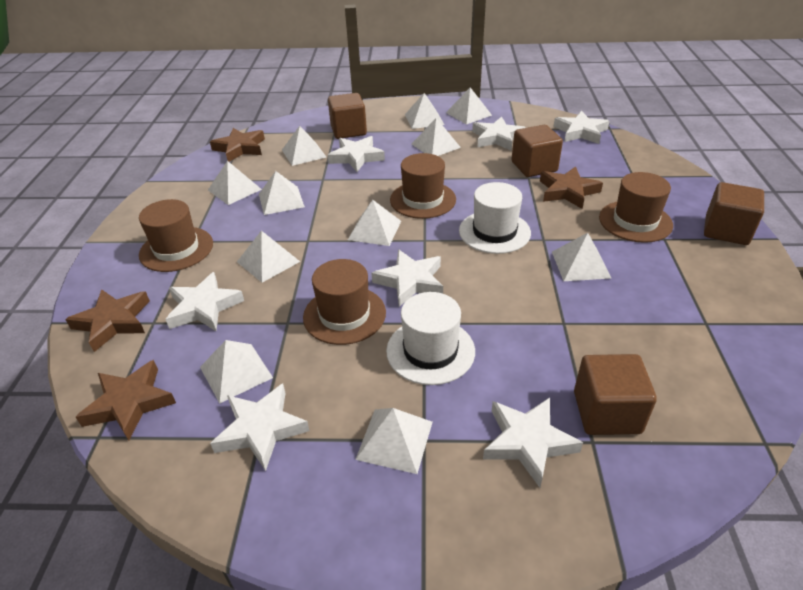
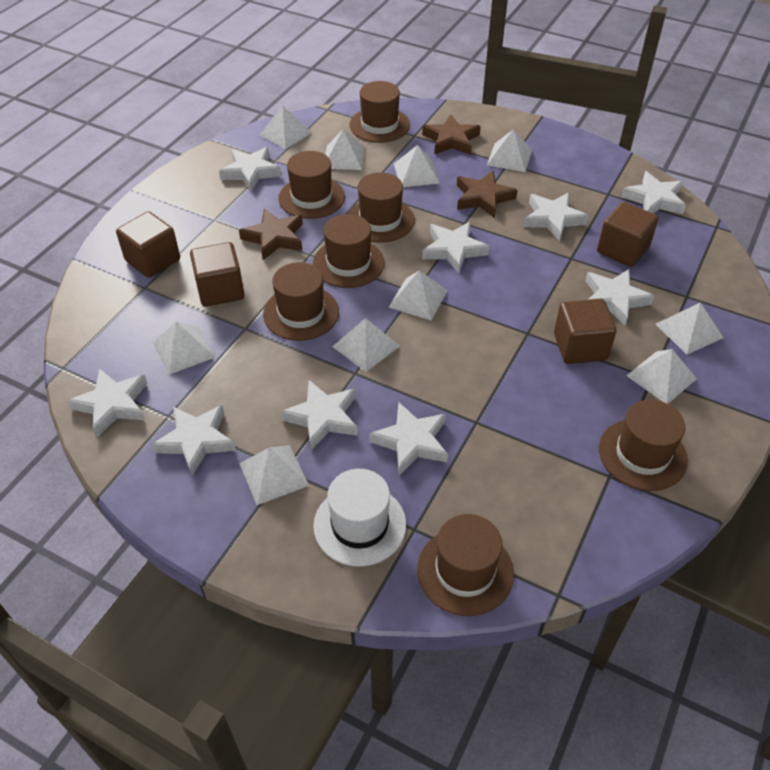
brown hat: 4 -> 7
brown star: 4 -> 3
white hat: 2 -> 1
white pyramid: 11 -> 10
white star: 7 -> 9

